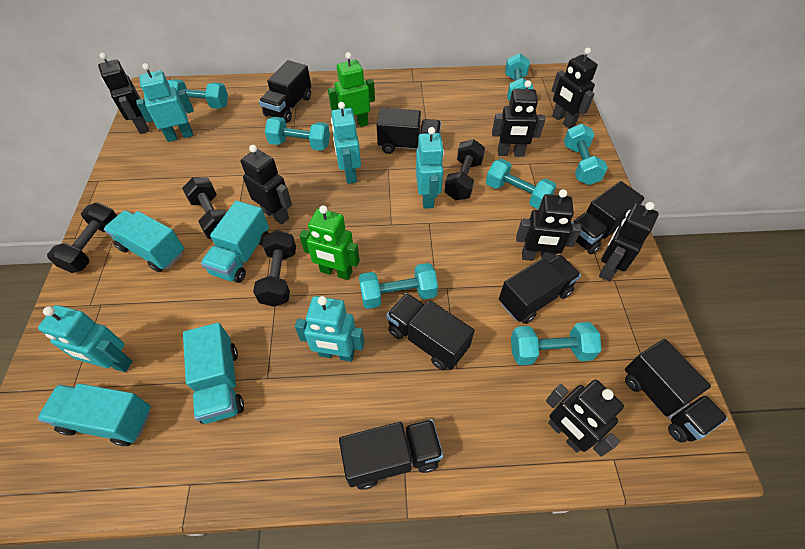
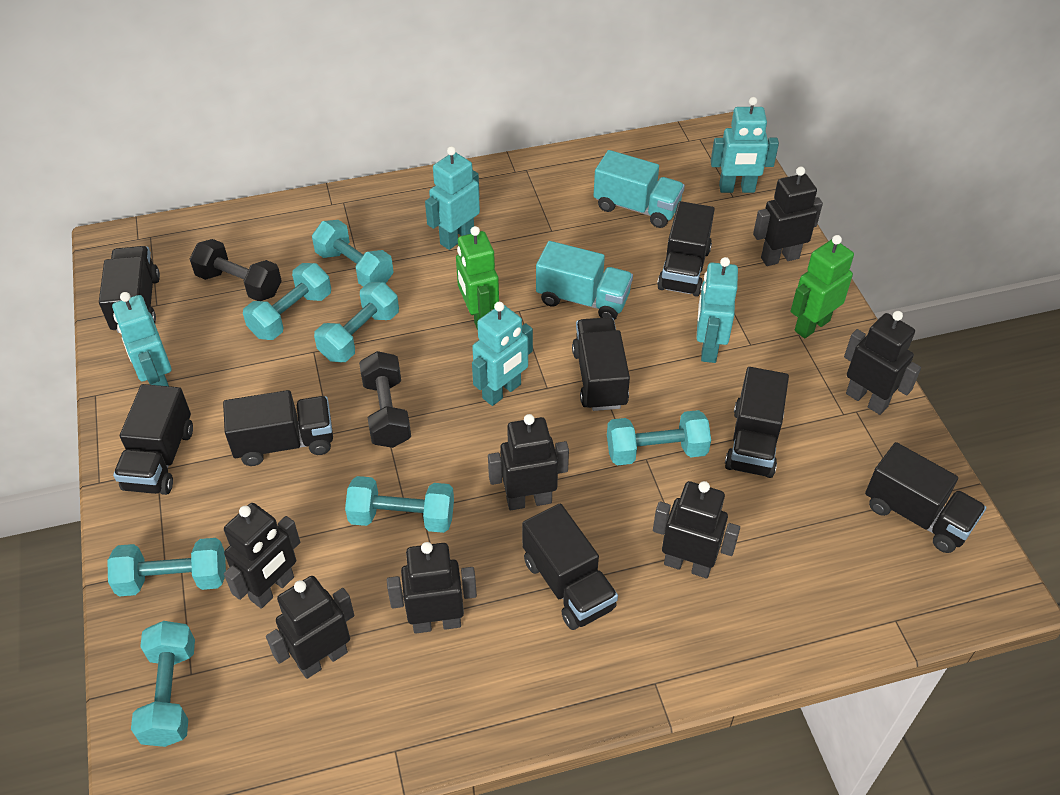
black dumbbell: 4 -> 2
black truck: 7 -> 8
turquoise truck: 4 -> 2

